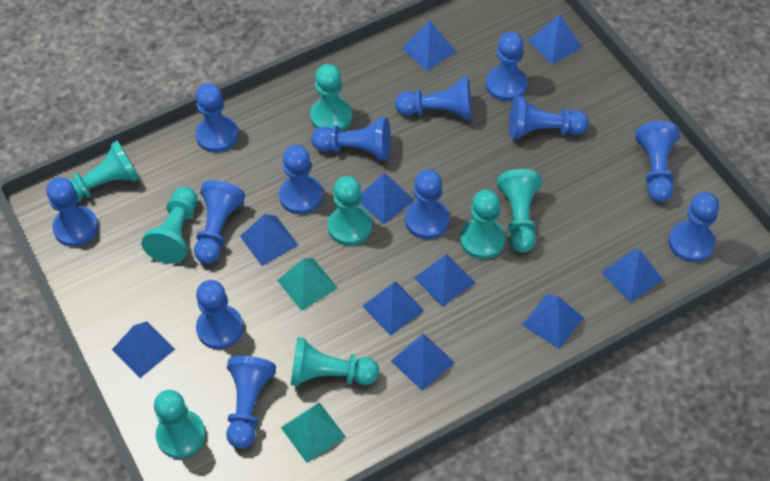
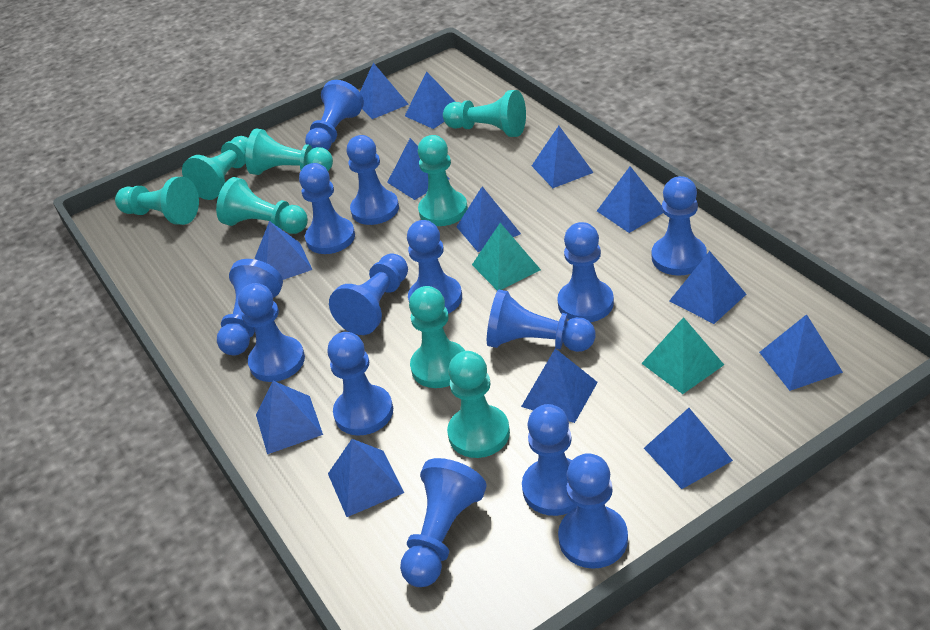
blue pawn: 13 -> 14
blue pyramid: 10 -> 13

